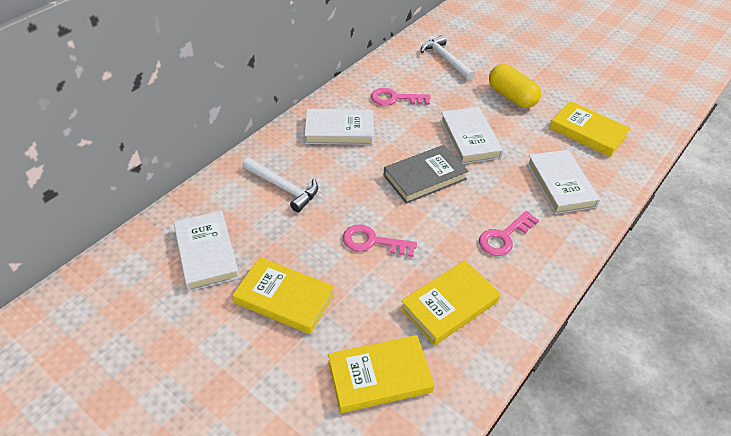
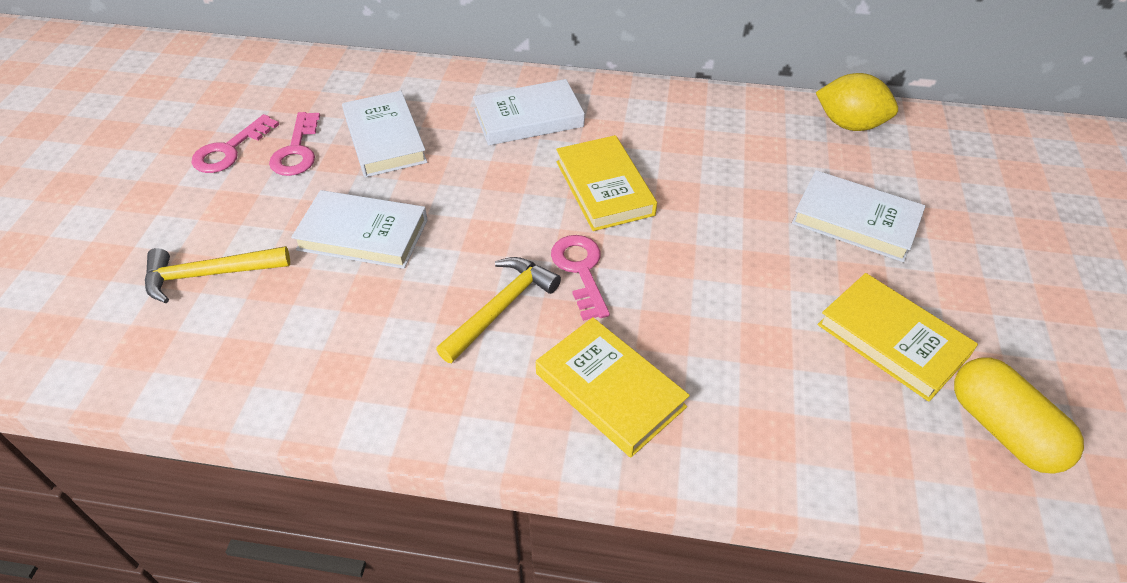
grey book: 1 -> 0
white hammer: 2 -> 0
yellow book: 4 -> 3
yellow hammer: 0 -> 2
yellow lemon: 0 -> 1

